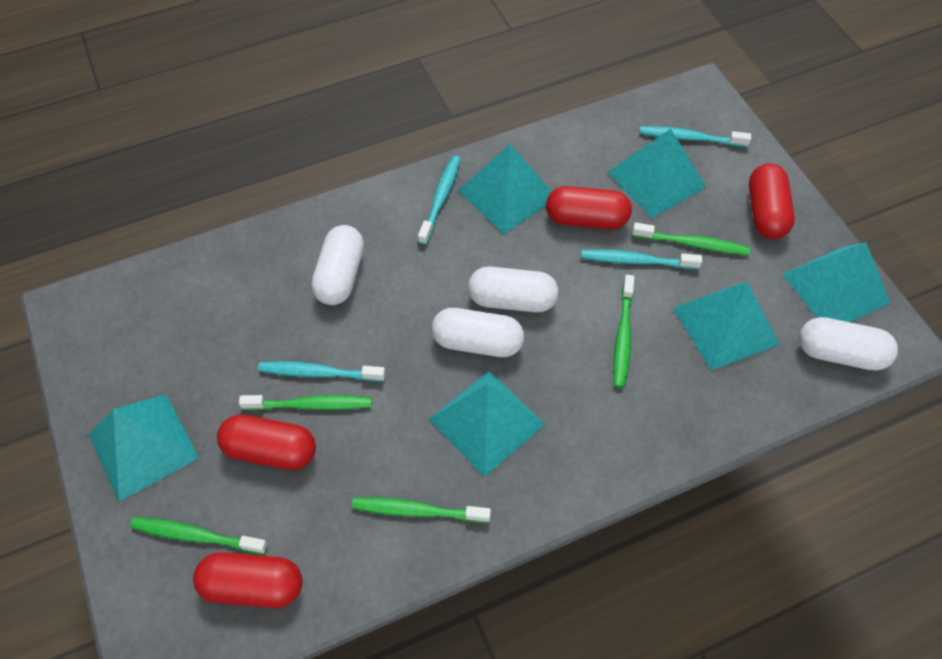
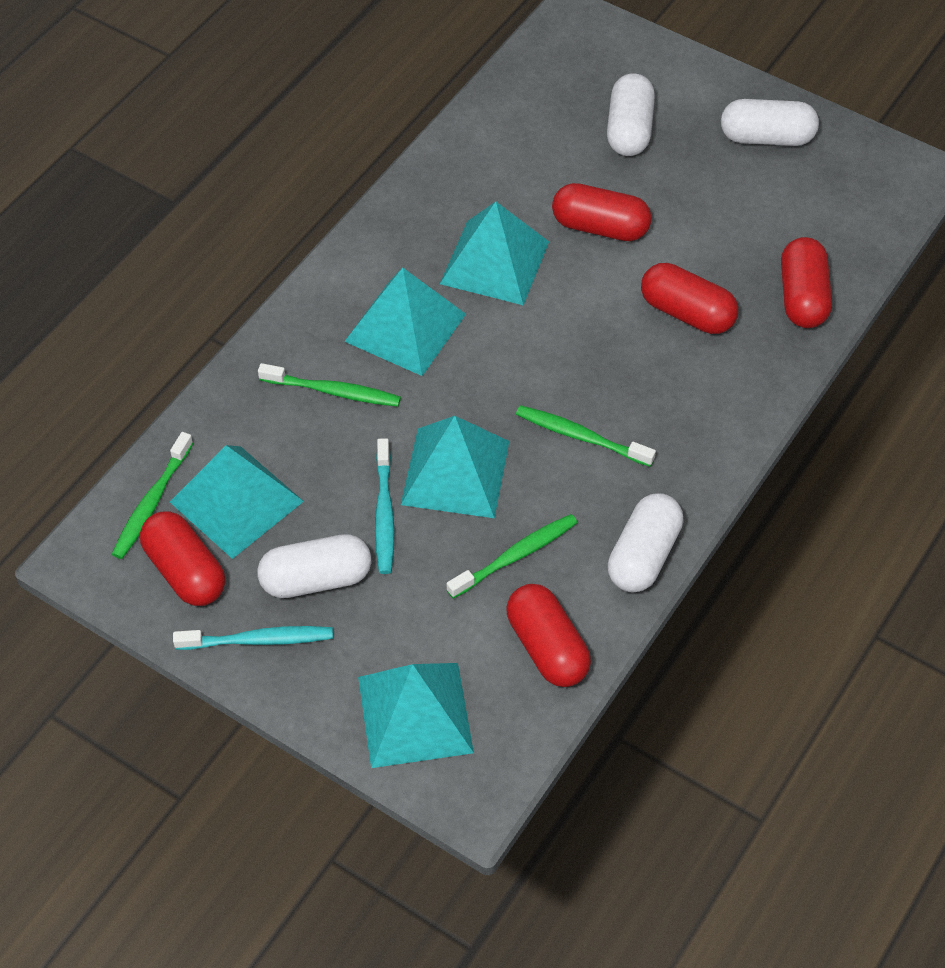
green toothbrush: 5 -> 4
red capsule: 4 -> 5
turquoise pyramid: 6 -> 5
turquoise toothbrush: 4 -> 2

